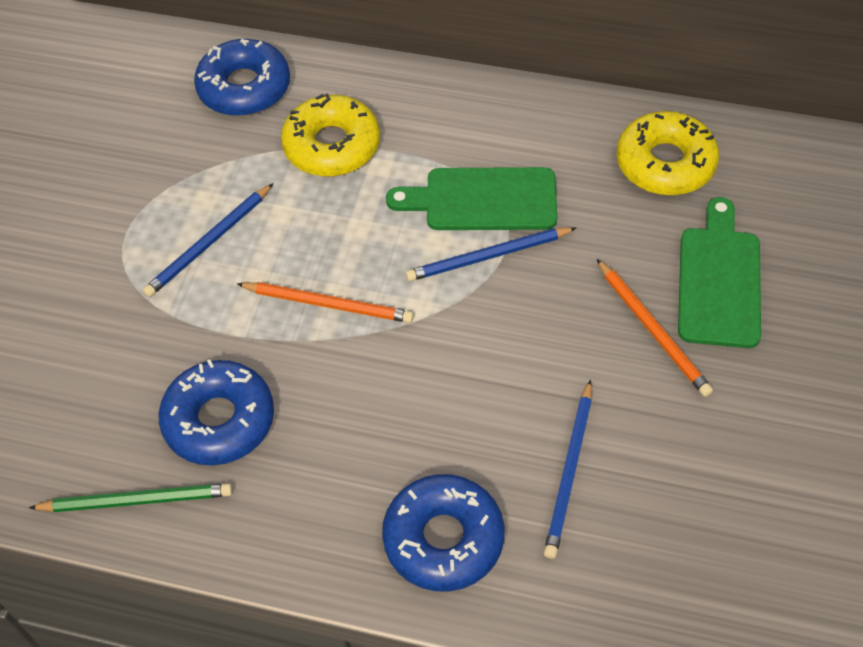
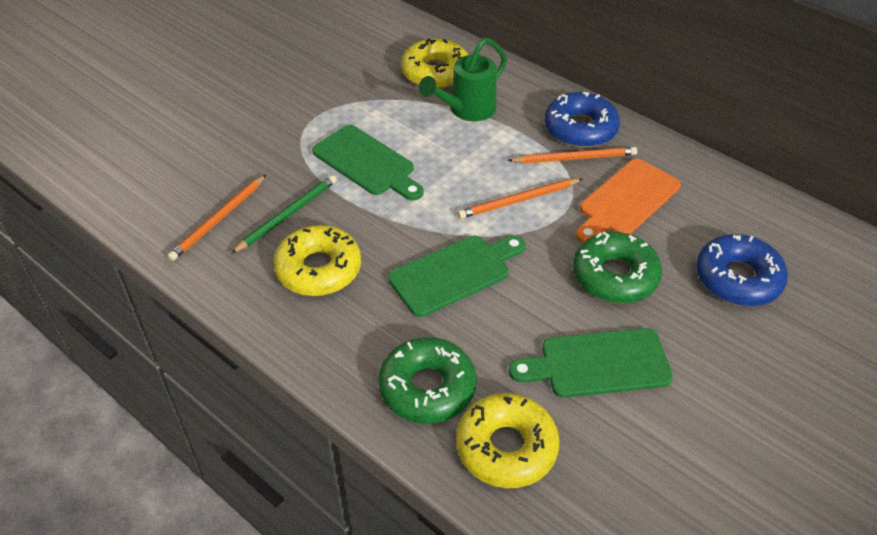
blue donut: 3 -> 2
blue pencil: 3 -> 0
green cutting board: 2 -> 3
green donut: 0 -> 2
green watering can: 0 -> 1
orange cutting board: 0 -> 1
orange pencil: 2 -> 3
yellow donut: 2 -> 3

